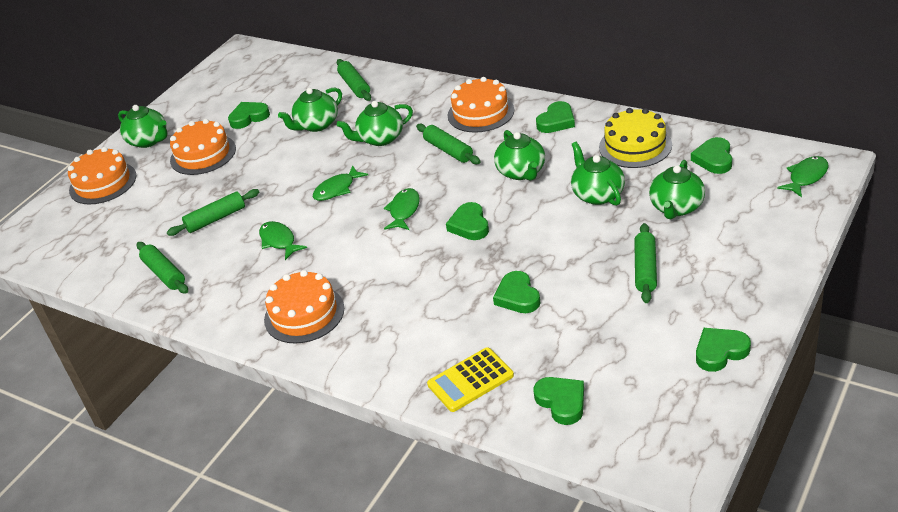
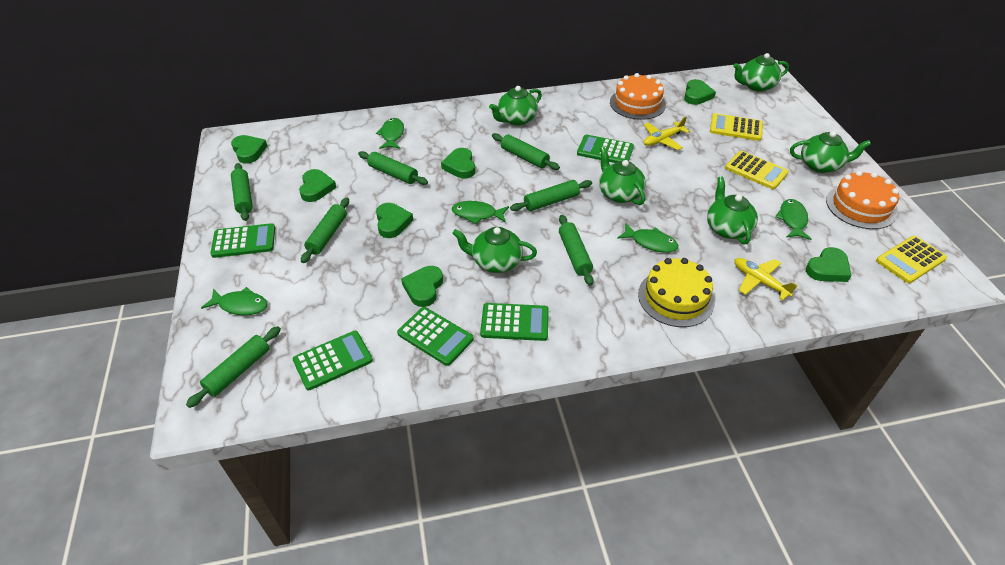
green calculator: 0 -> 5
green fish: 4 -> 5
green rolling pin: 5 -> 7
orange cake: 4 -> 2
yellow calculator: 1 -> 3
yellow plane: 0 -> 2

